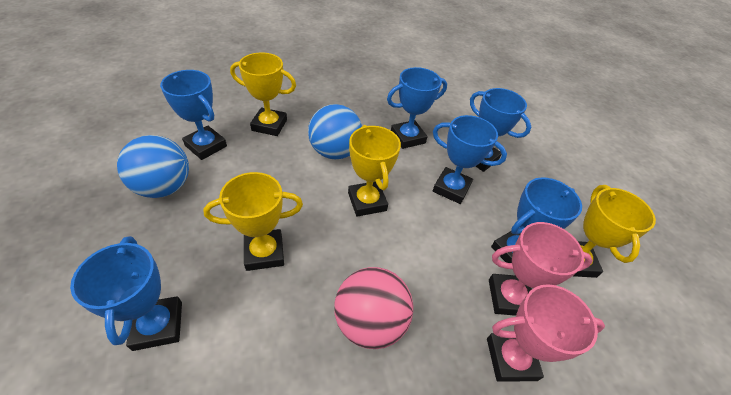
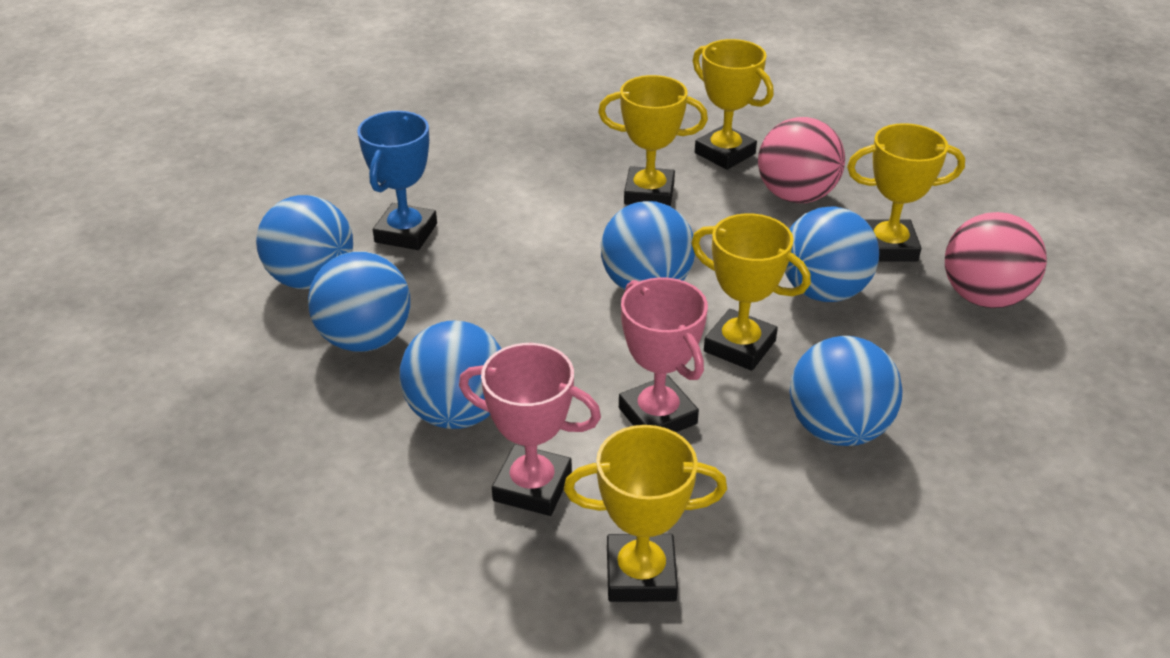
blue ball: 2 -> 6
blue trophy: 6 -> 1
pink ball: 1 -> 2
yellow trophy: 4 -> 5

